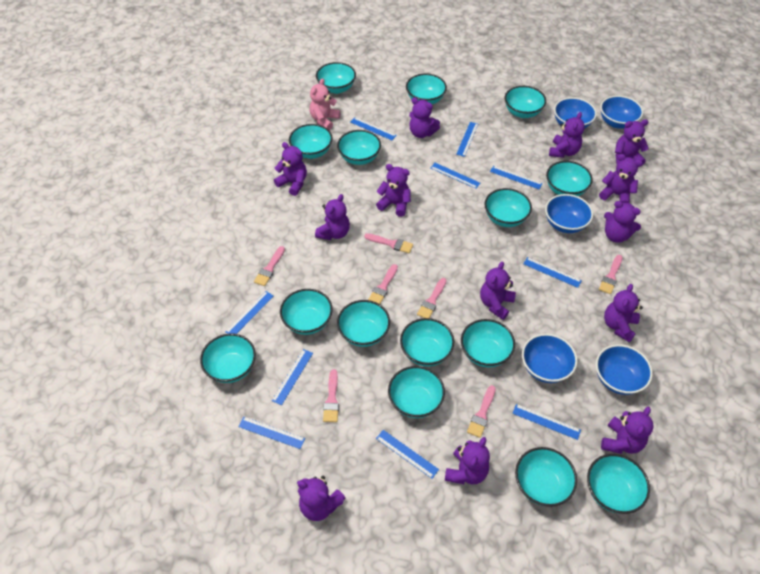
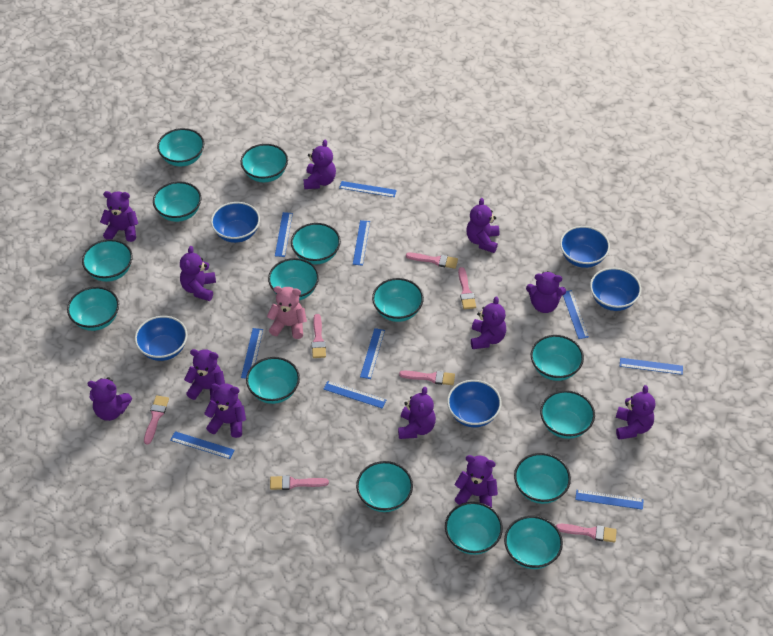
purple teddy bear: 13 -> 12

